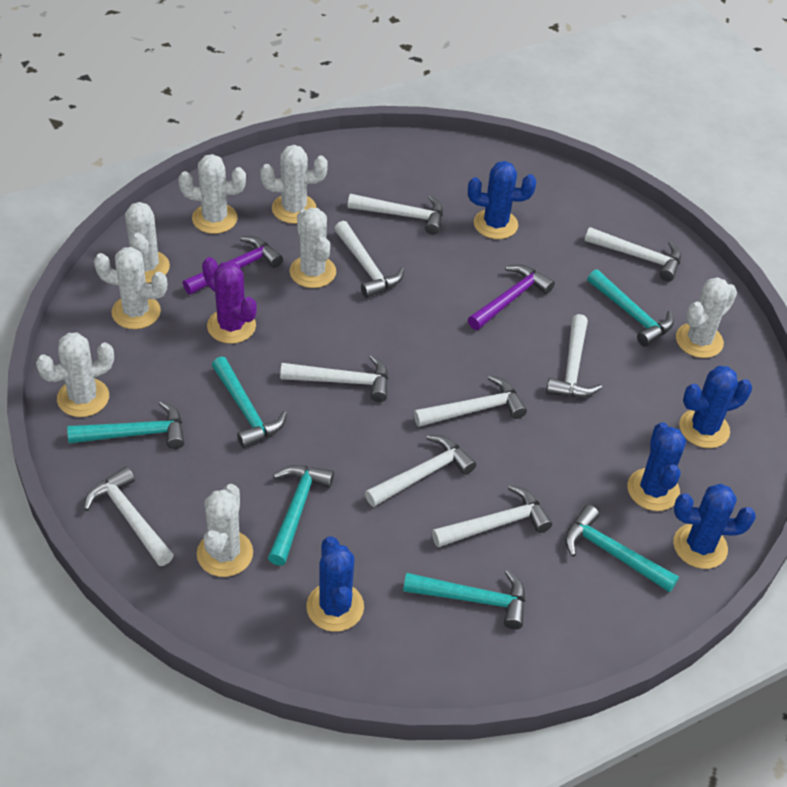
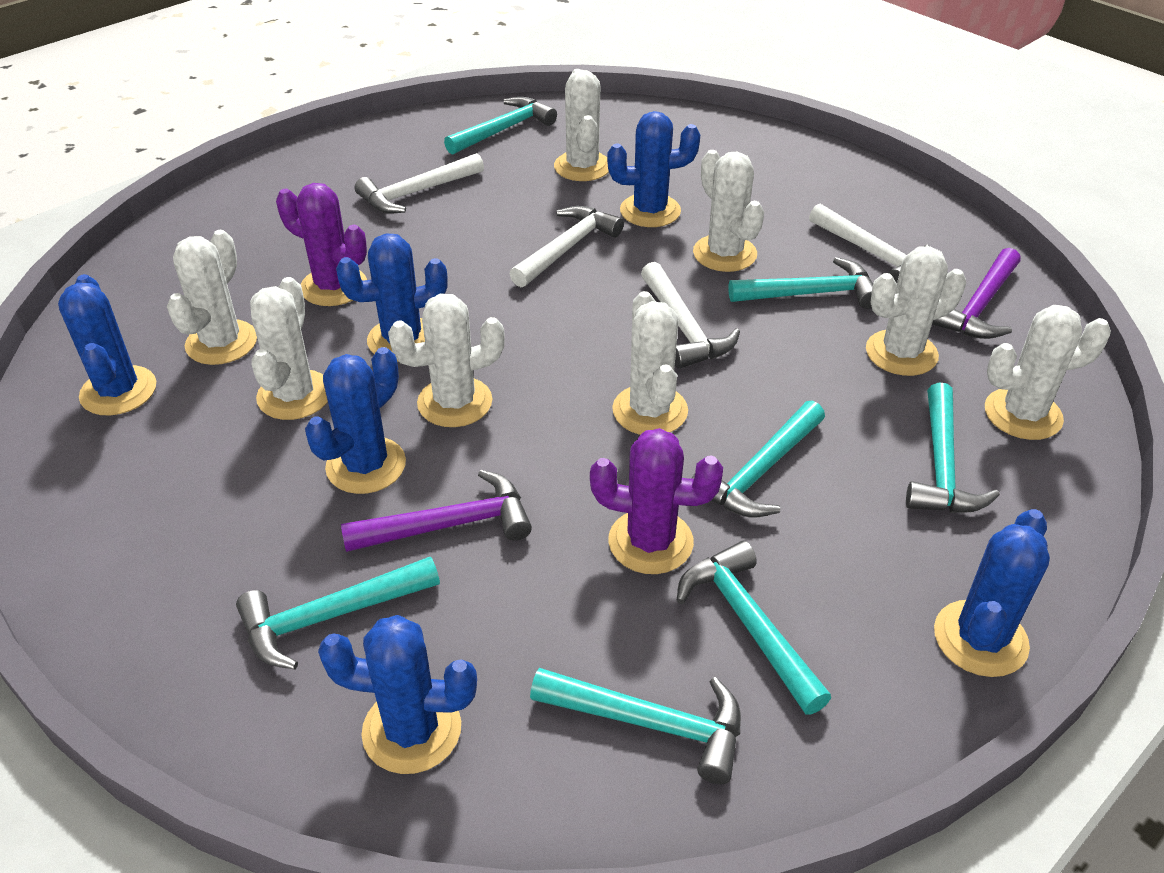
blue cactus: 5 -> 6
purple cactus: 1 -> 2
turquoise hammer: 6 -> 7
white hammer: 9 -> 4

